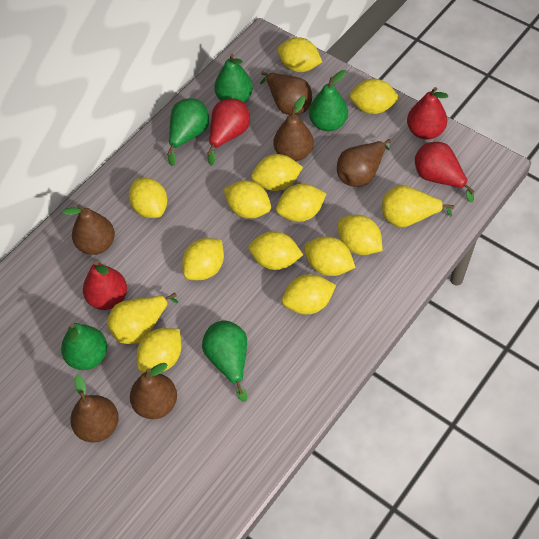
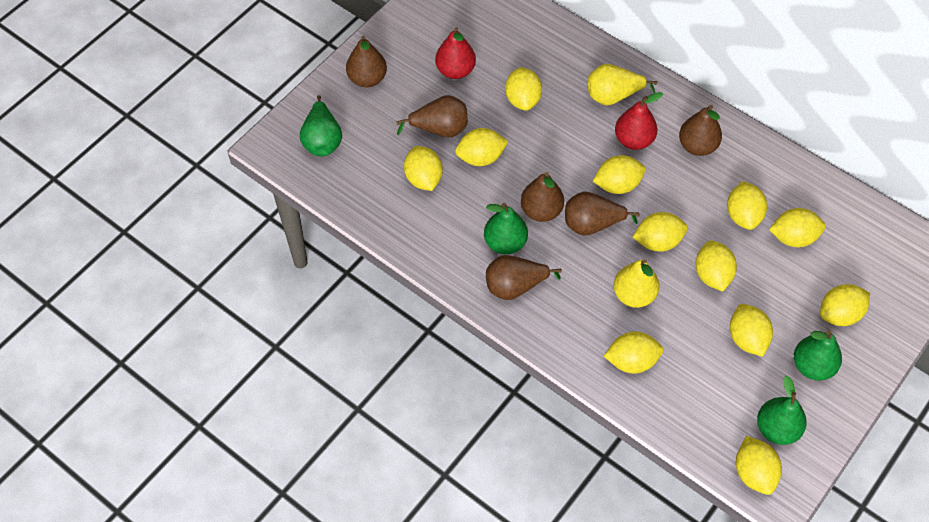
green pear: 5 -> 4
red pear: 4 -> 2

